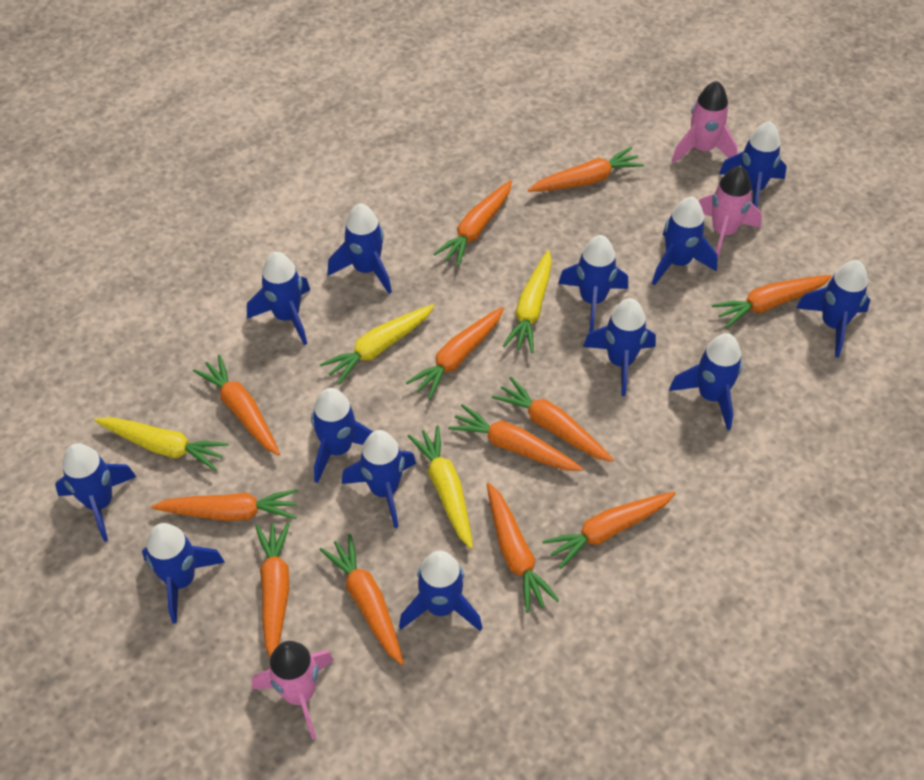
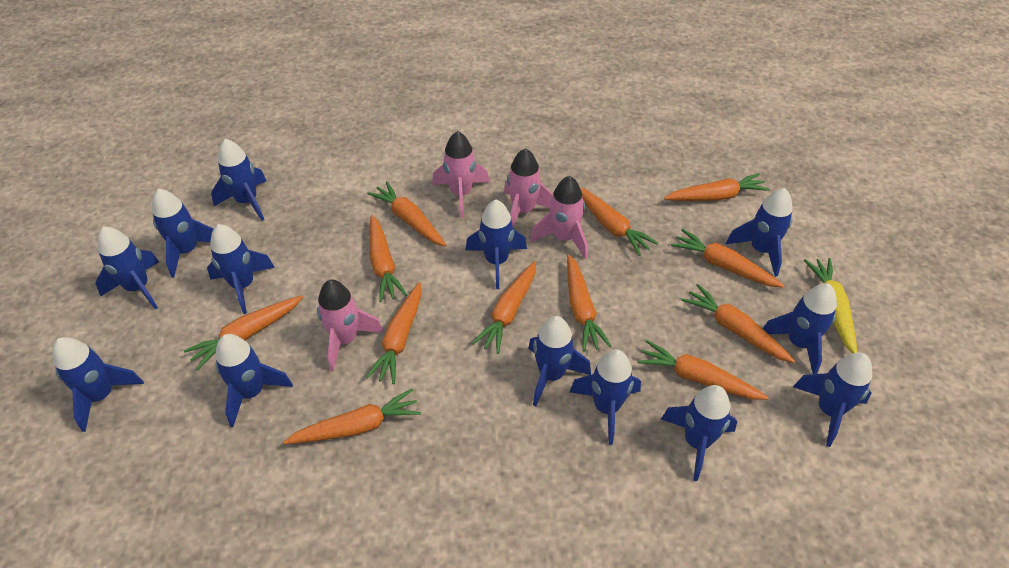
pink rocket: 3 -> 4
yellow carrot: 4 -> 1

